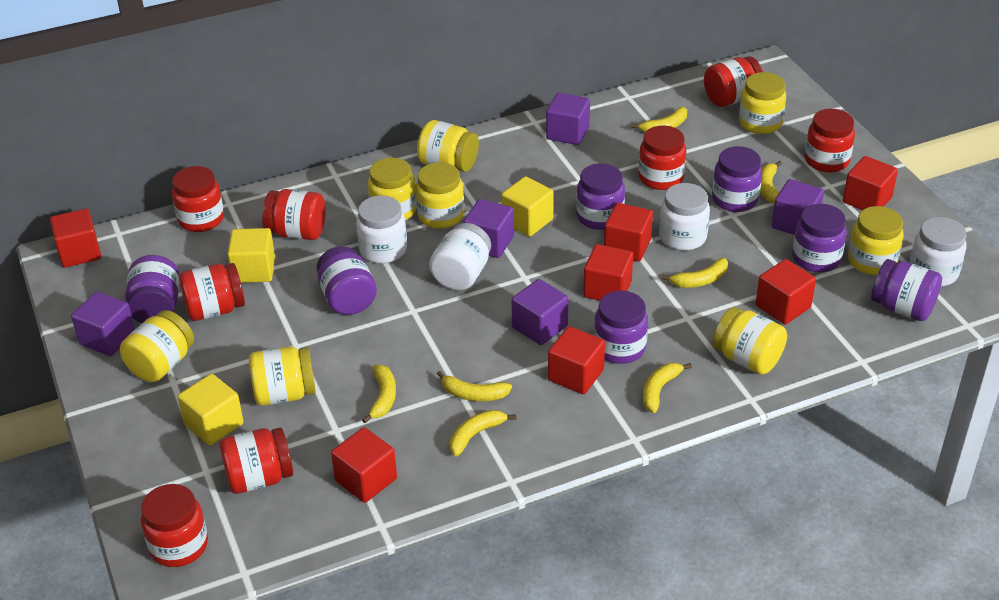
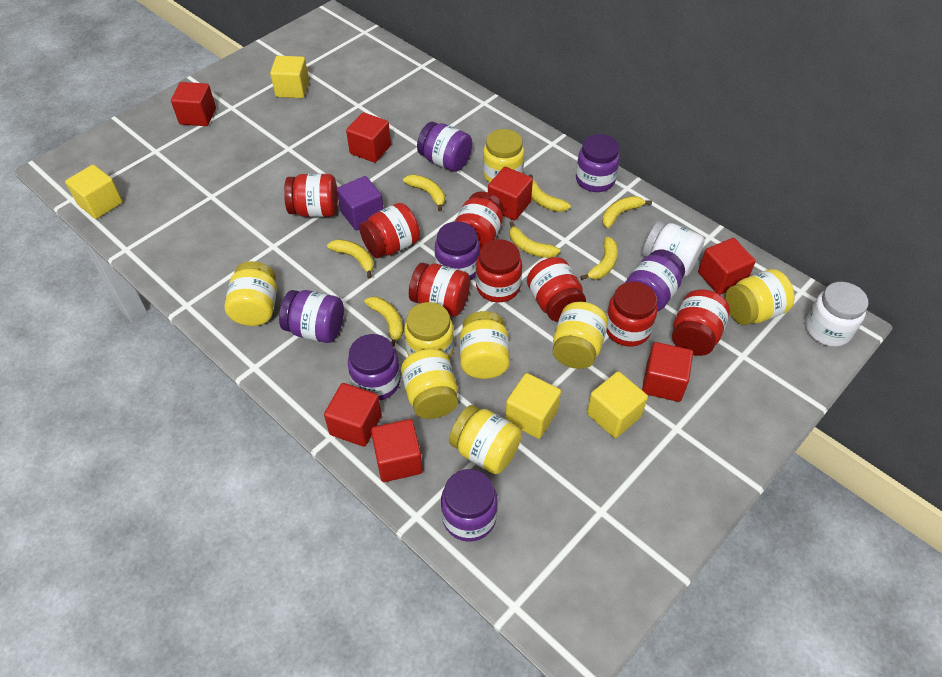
purple cube: 5 -> 1
white jar: 4 -> 2
yellow cube: 3 -> 4

